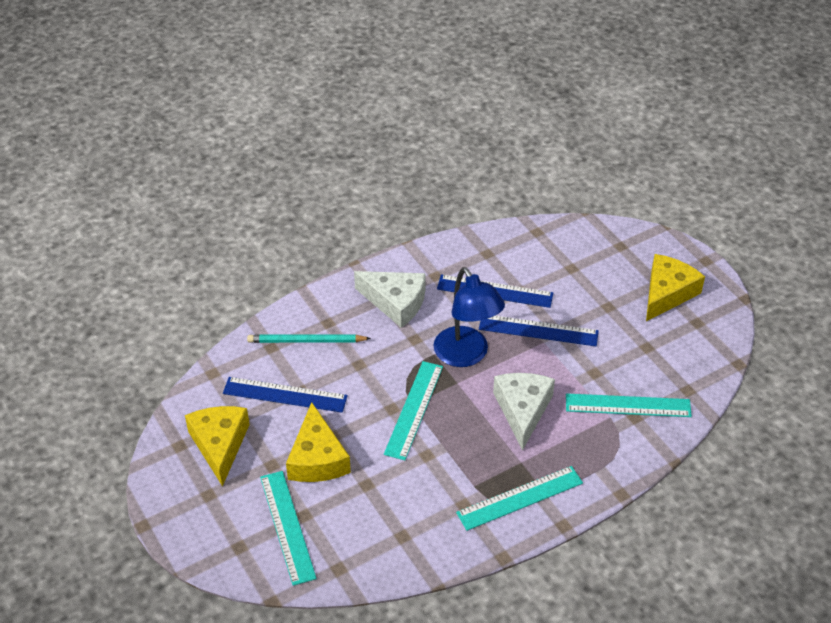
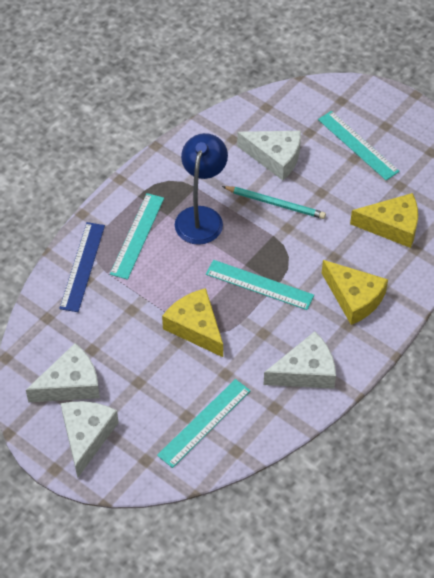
blue ruler: 3 -> 1
white cheese: 2 -> 4

